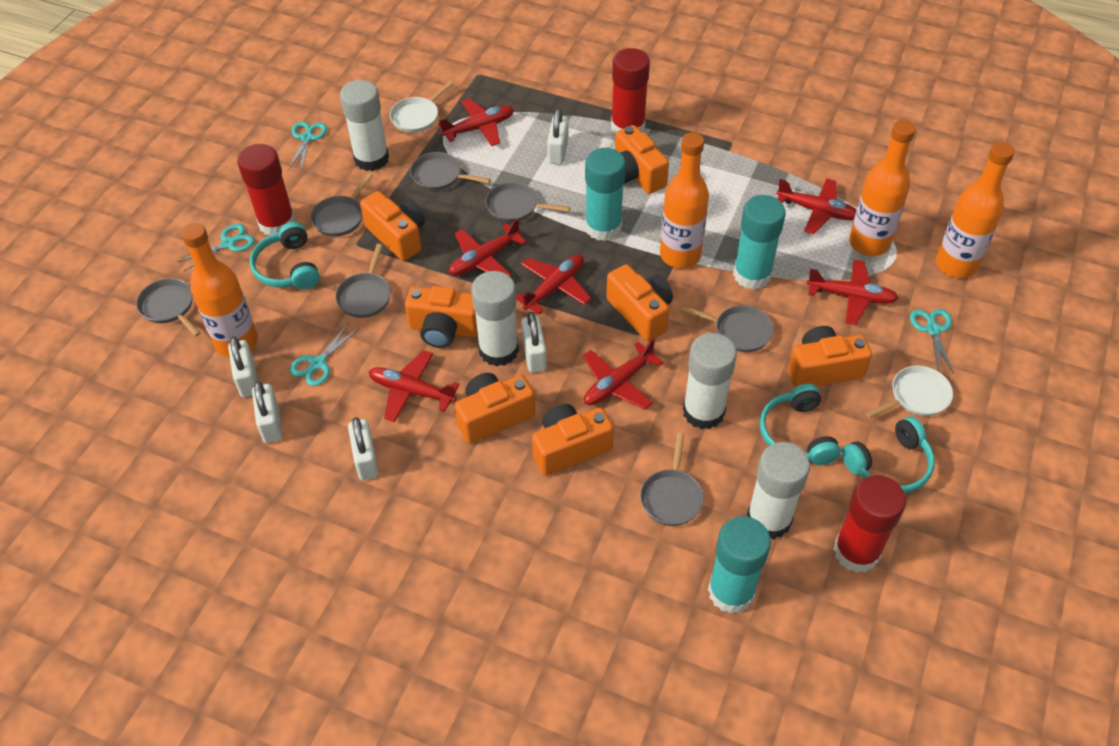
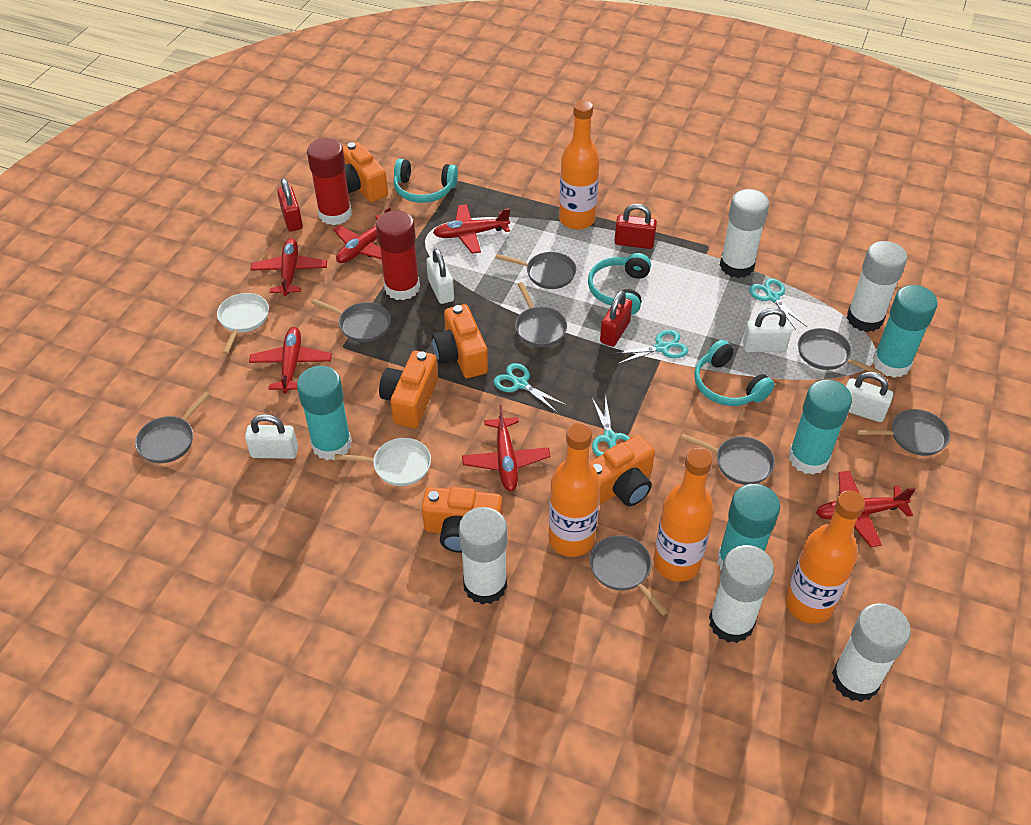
grey pan: 7 -> 8
orange camera: 7 -> 5
red glue stick: 3 -> 2
red padlock: 0 -> 3
red plane: 7 -> 6
turquoise glue stick: 3 -> 4
white glue stick: 4 -> 5
white padlock: 5 -> 4

